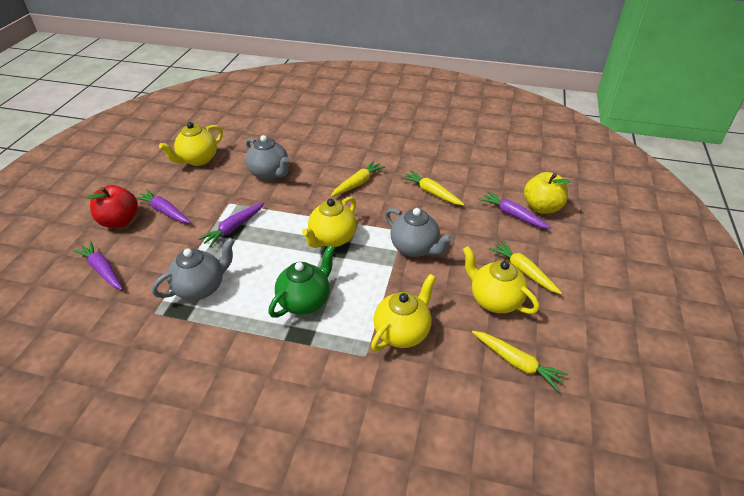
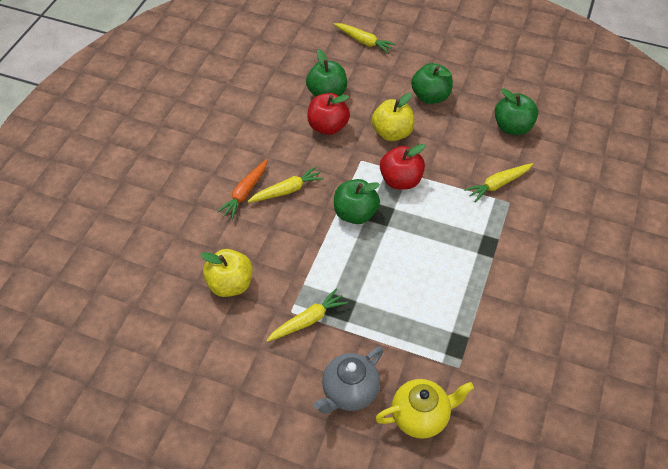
green apple: 0 -> 4
green teapot: 1 -> 0
grey teapot: 3 -> 1
orange carrot: 0 -> 1
purple carrot: 4 -> 0
red apple: 1 -> 2
yellow apple: 1 -> 2
yellow teapot: 4 -> 1

